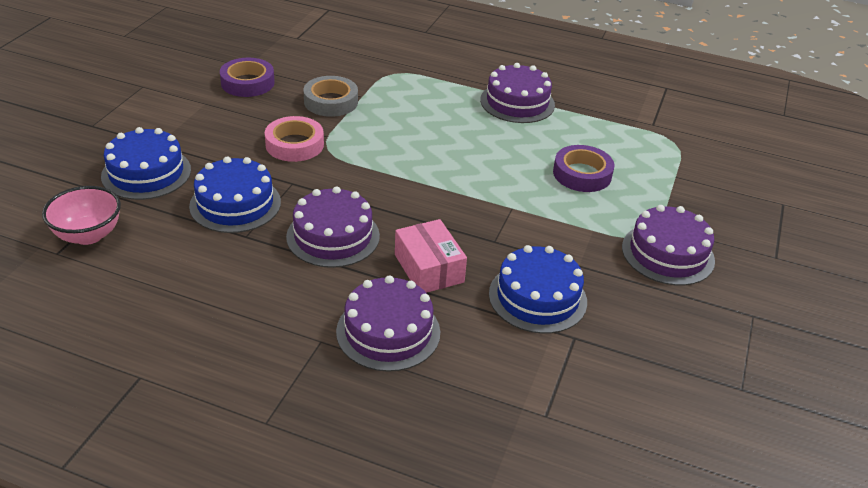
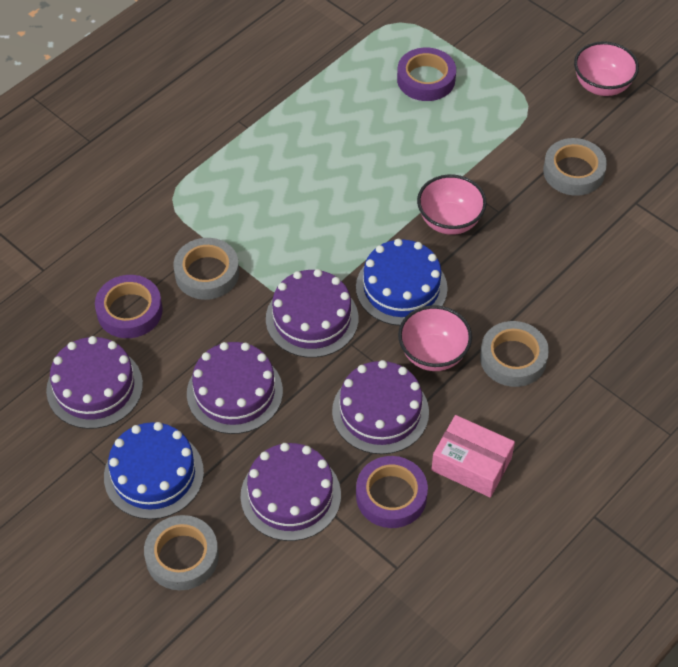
blue cake: 3 -> 2
grey tape: 1 -> 4
pink bowl: 1 -> 3
pink tape: 1 -> 0
purple cake: 4 -> 5
purple tape: 2 -> 3

